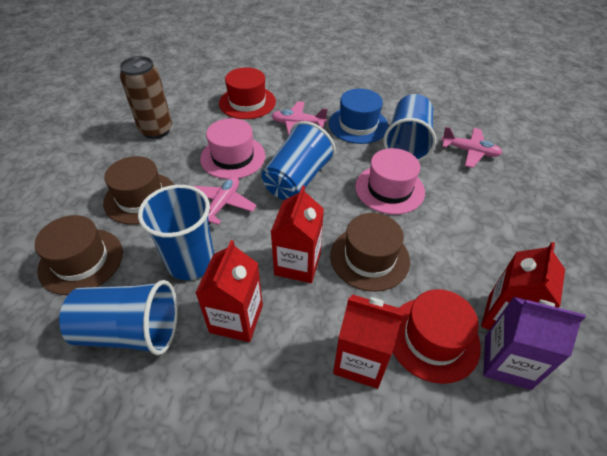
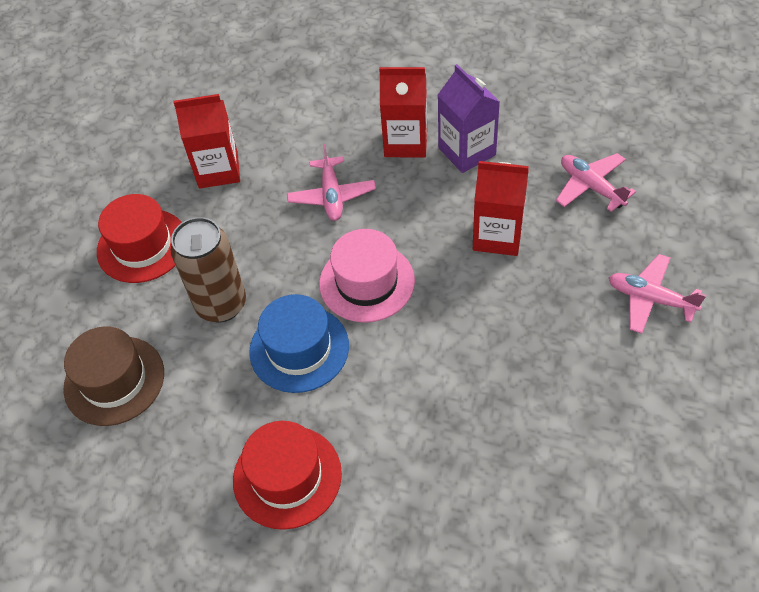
blue cup: 4 -> 0
brown hat: 3 -> 1
pink hat: 2 -> 1
red carton: 4 -> 3

